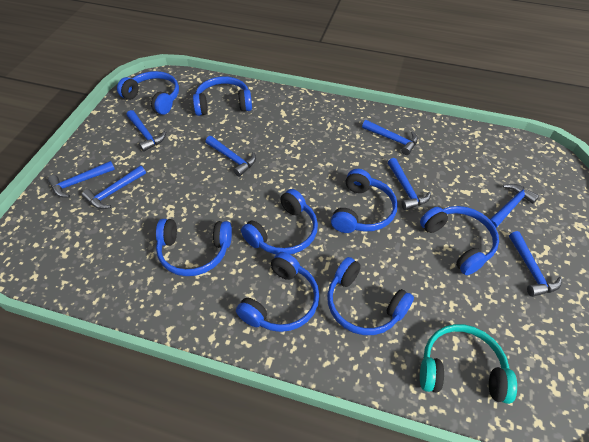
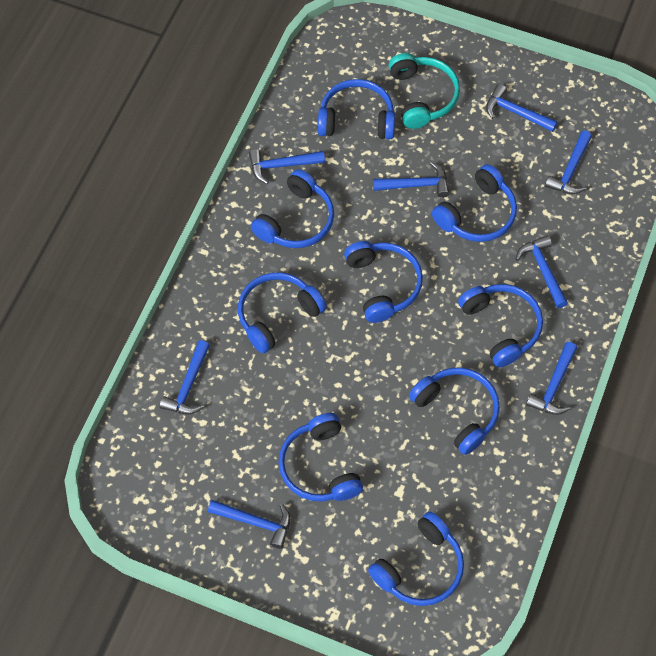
blue headphones: 8 -> 9

